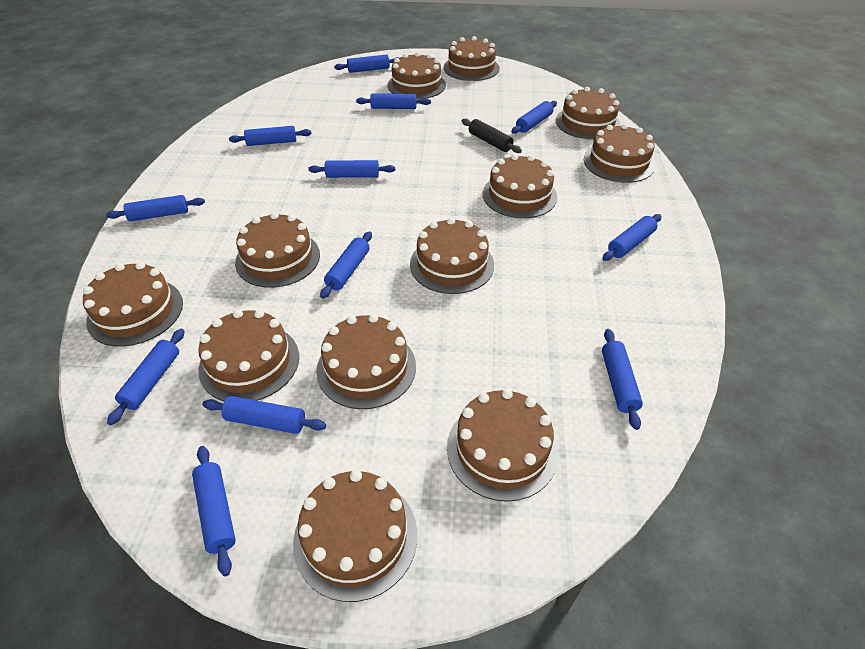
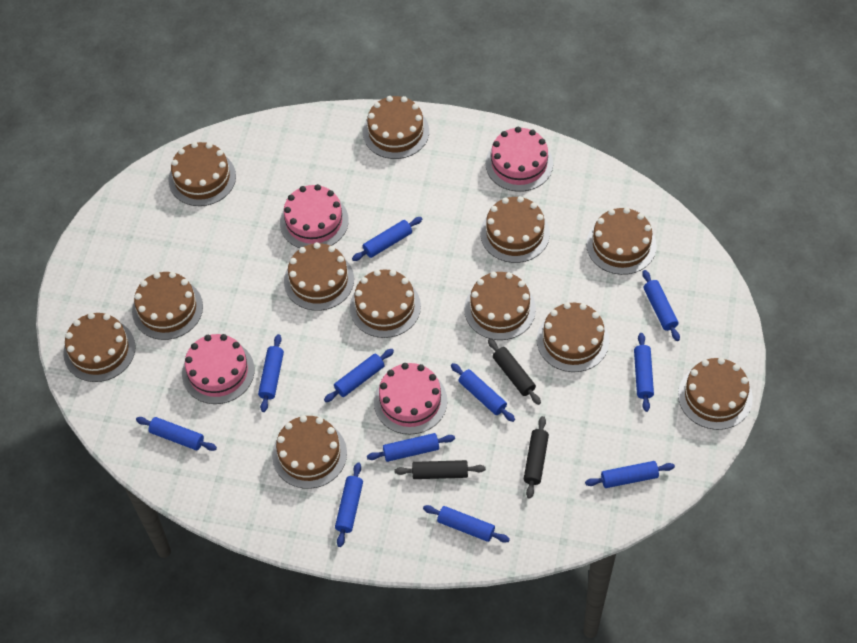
black rolling pin: 1 -> 3
blue rolling pin: 12 -> 11
pink cake: 0 -> 4

